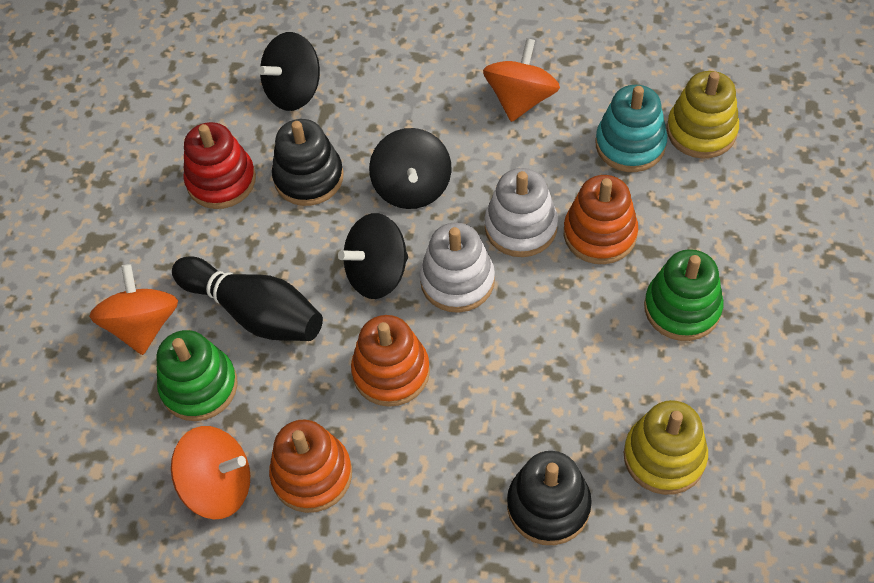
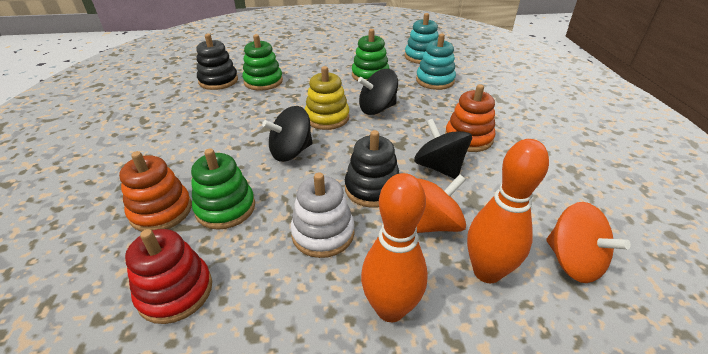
black bowling pin: 1 -> 0
green stacking toy: 2 -> 3
orange bowling pin: 0 -> 2
orange spinning top: 3 -> 2
orange stacking toy: 3 -> 2
turquoise stacking toy: 1 -> 2
white stacking toy: 2 -> 1
yellow stacking toy: 2 -> 1

